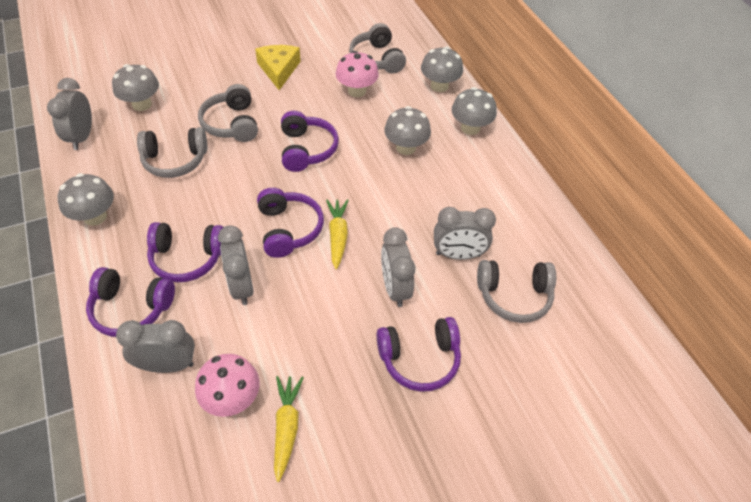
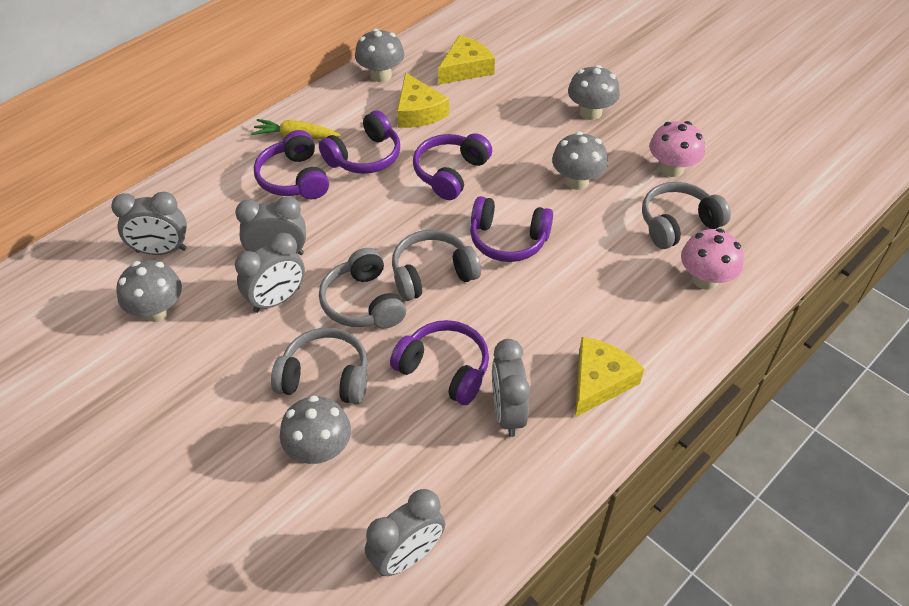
yellow carrot: 2 -> 1
yellow cheese: 1 -> 3

